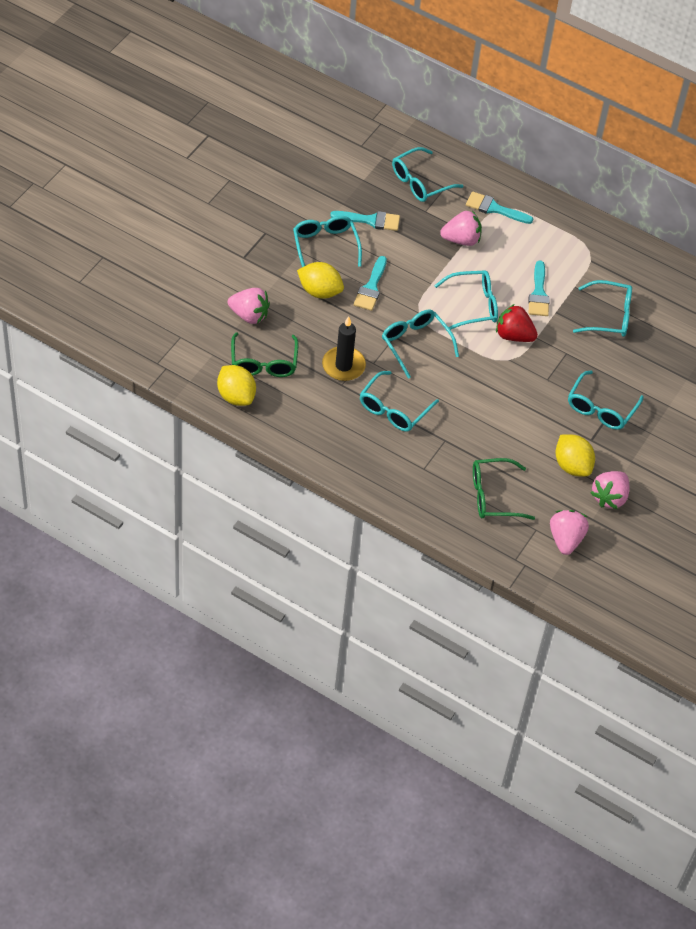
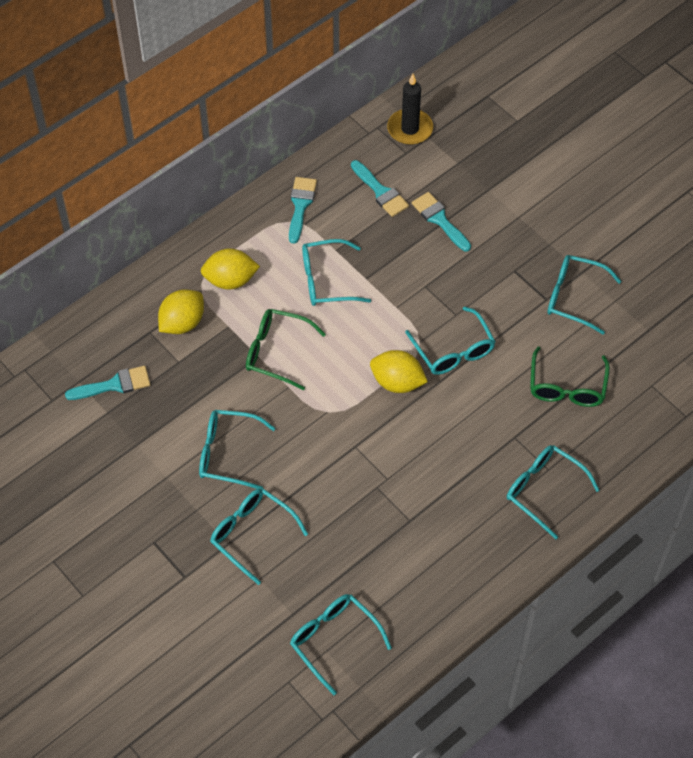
pink strawberry: 4 -> 0
red strawberry: 1 -> 0

